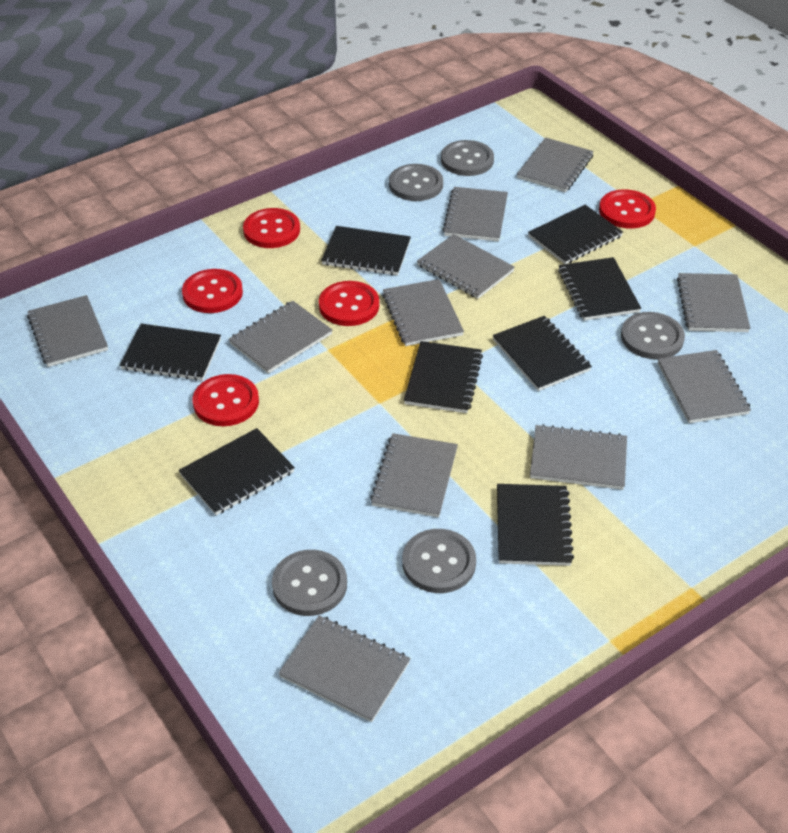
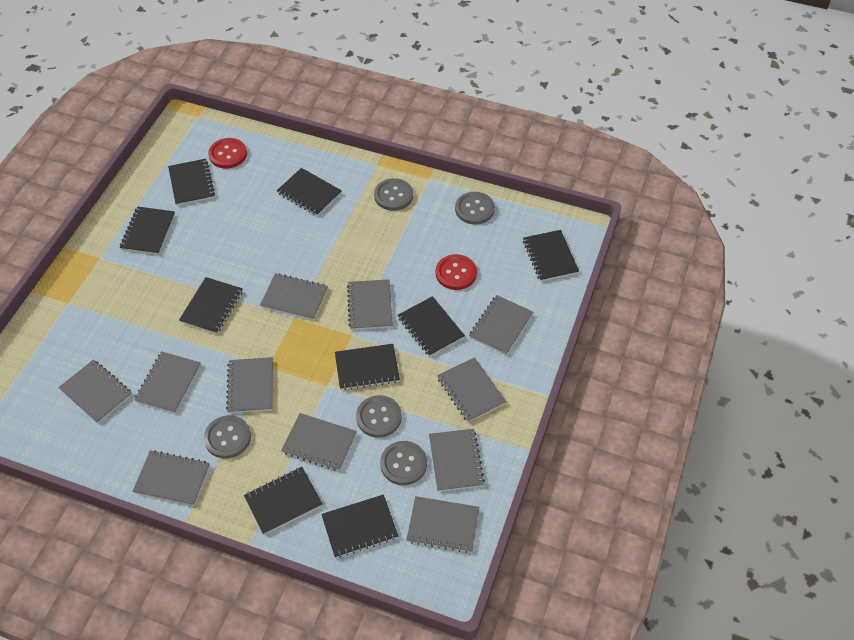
black notebook: 8 -> 9
red button: 5 -> 2

